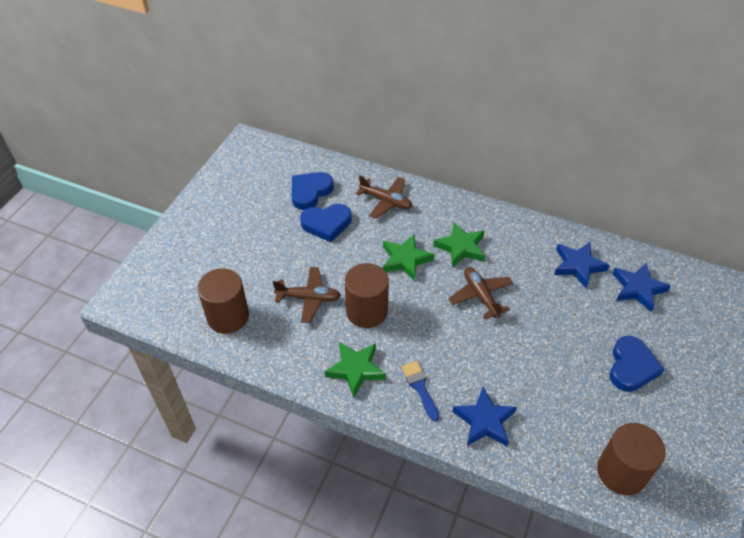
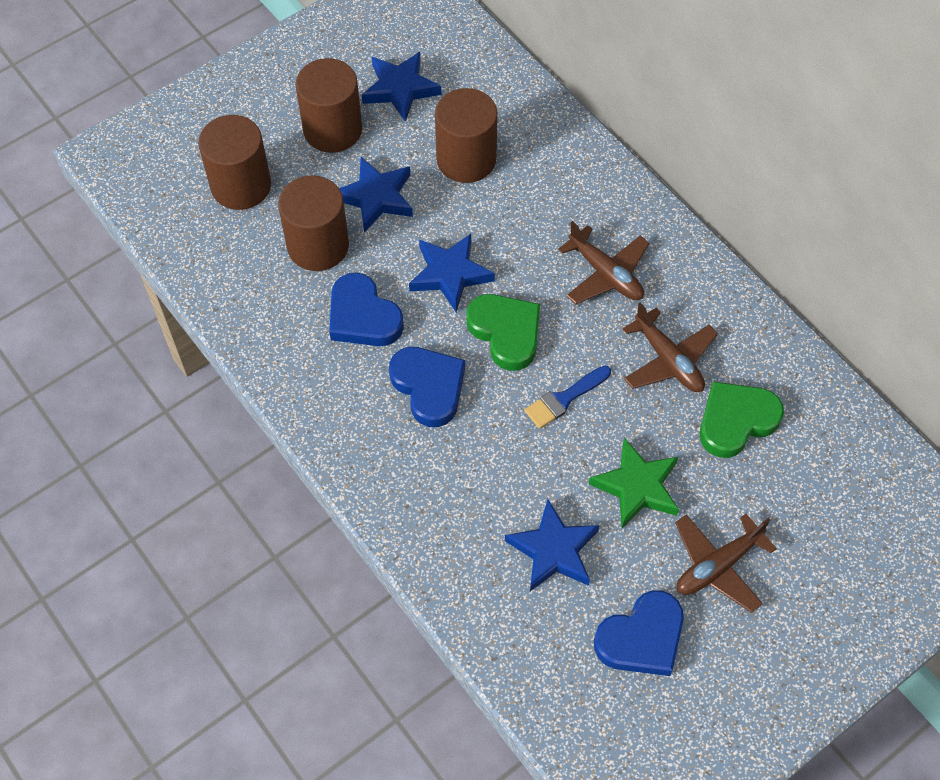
blue star: 3 -> 4
brown cylinder: 3 -> 4
green heart: 0 -> 2
green star: 3 -> 1

